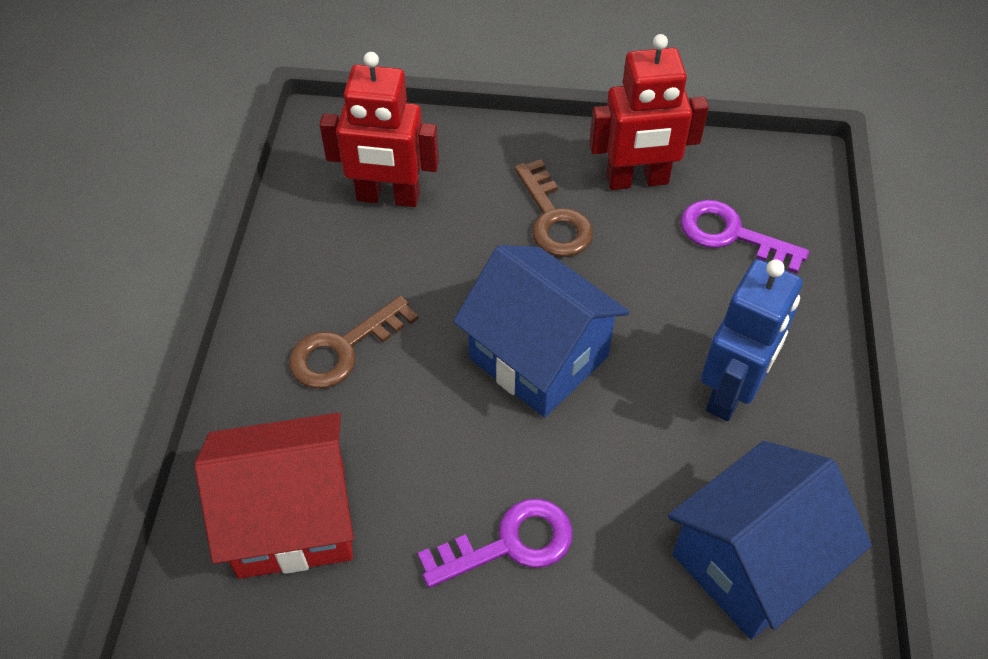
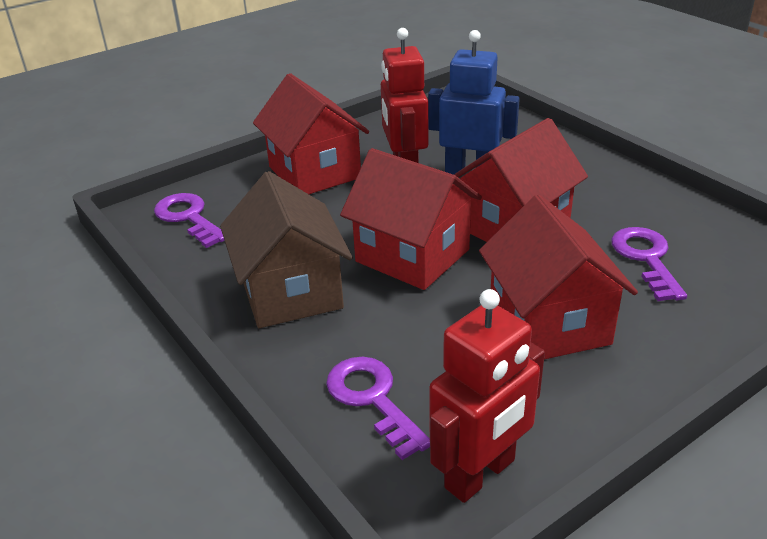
blue house: 2 -> 0
brown house: 0 -> 1
brown key: 2 -> 0
purple key: 2 -> 3
red house: 1 -> 4

